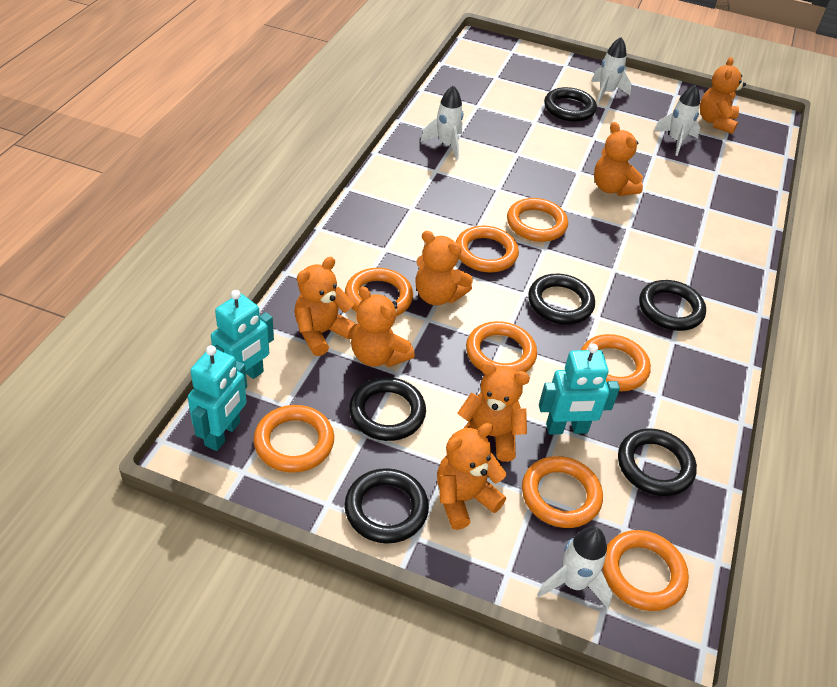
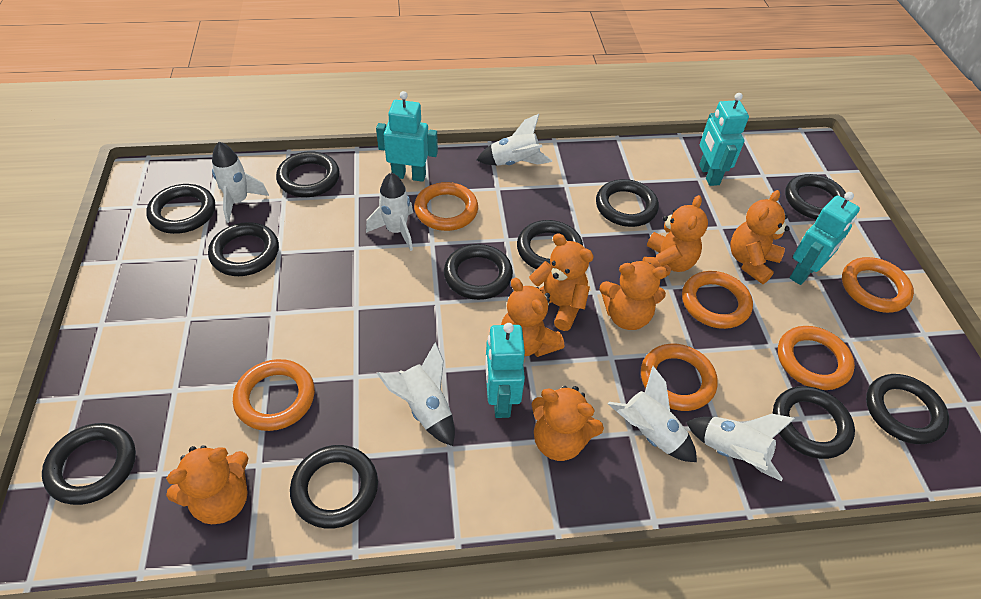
black ring: 6 -> 11
orange ring: 8 -> 6
turquoise robot: 3 -> 4
white rocket: 4 -> 6

